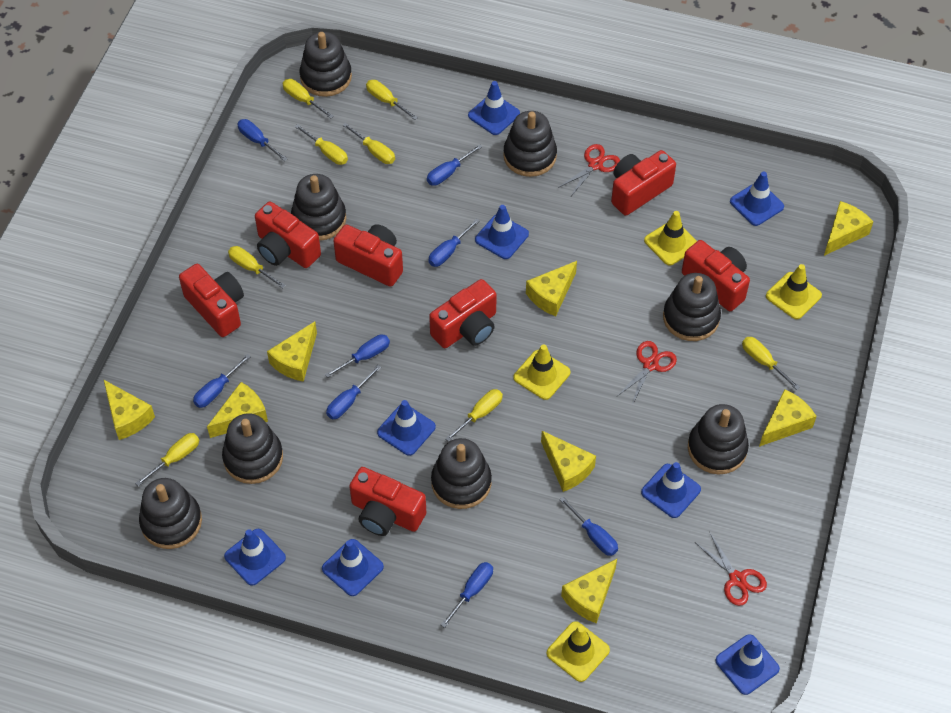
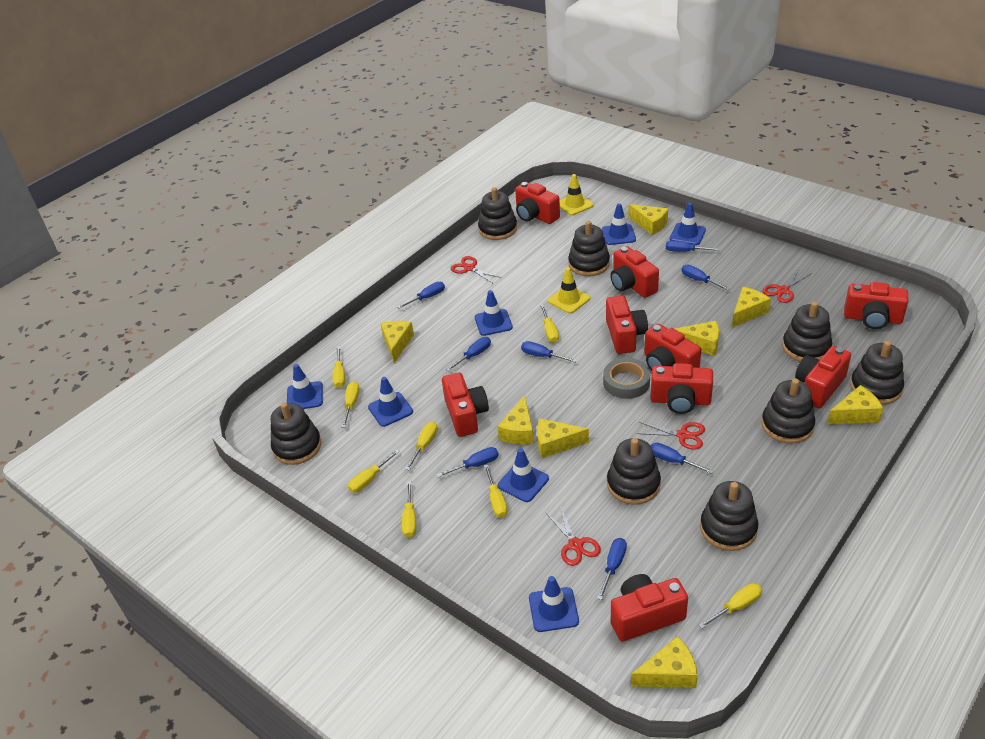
blue traffic cone: 8 -> 7
grey tape: 0 -> 1
red camera: 7 -> 9
red scissors: 3 -> 4
yellow traffic cone: 4 -> 2

